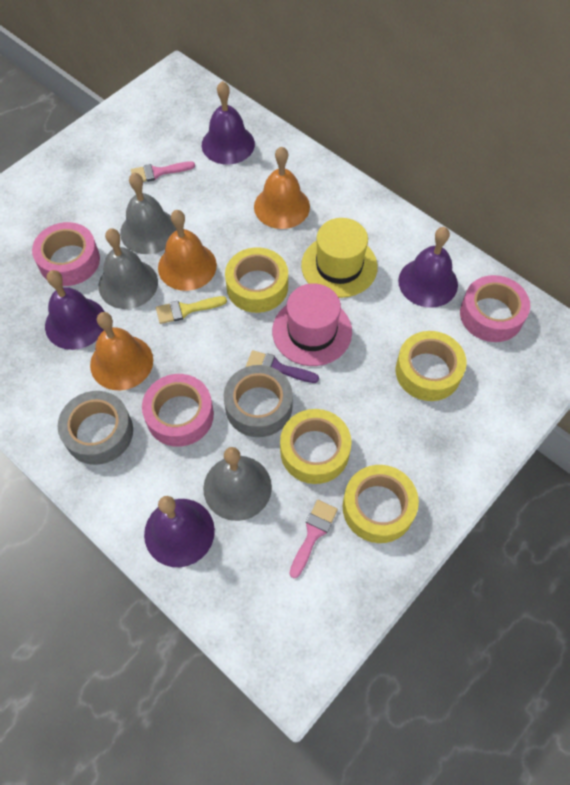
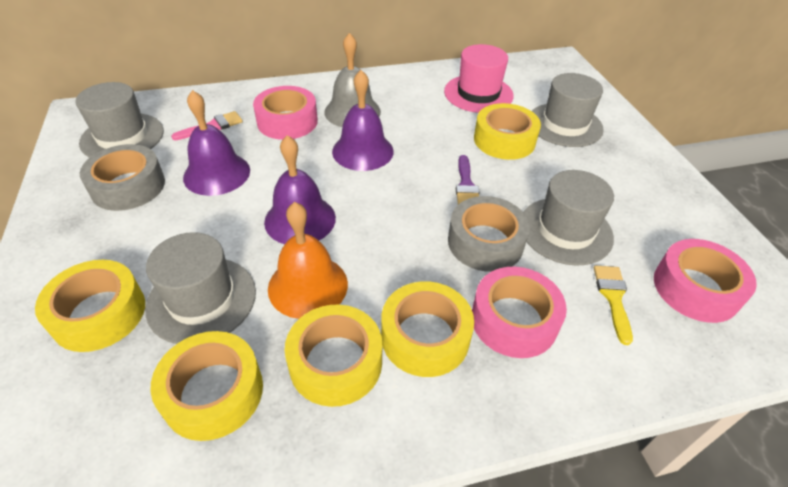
grey bell: 3 -> 1
grey hat: 0 -> 4
orange bell: 3 -> 1
pink brush: 2 -> 1
purple bell: 4 -> 3
yellow hat: 1 -> 0
yellow tape: 4 -> 5

